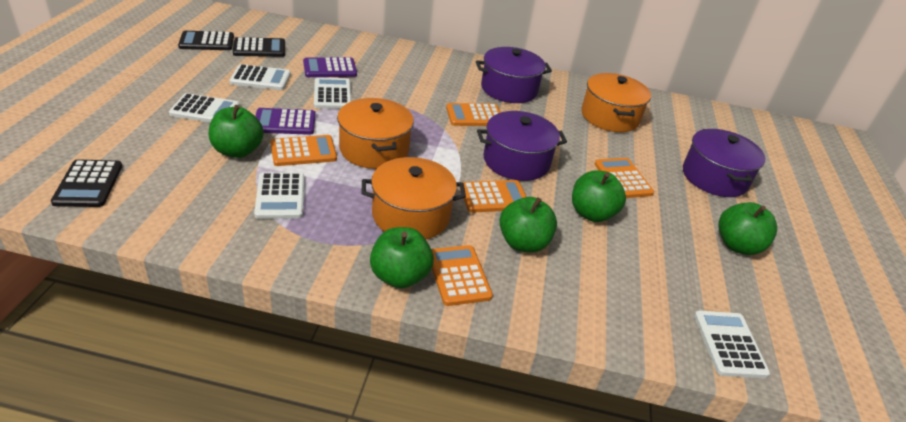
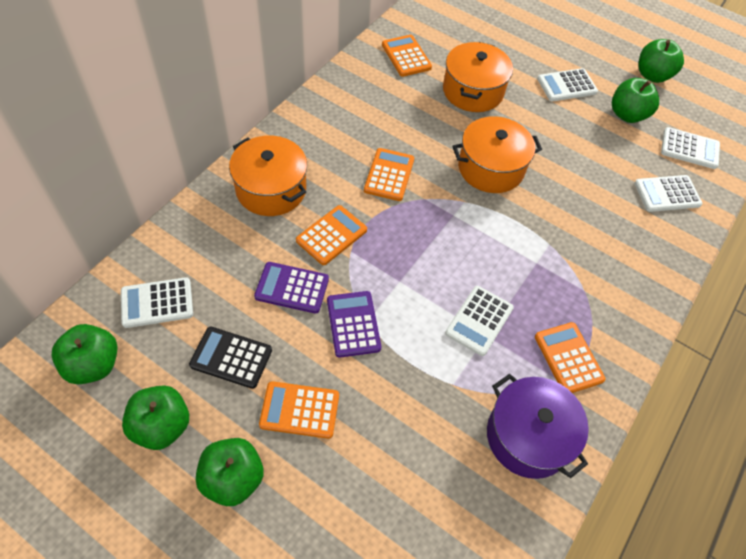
black calculator: 3 -> 1
purple pot: 3 -> 1

